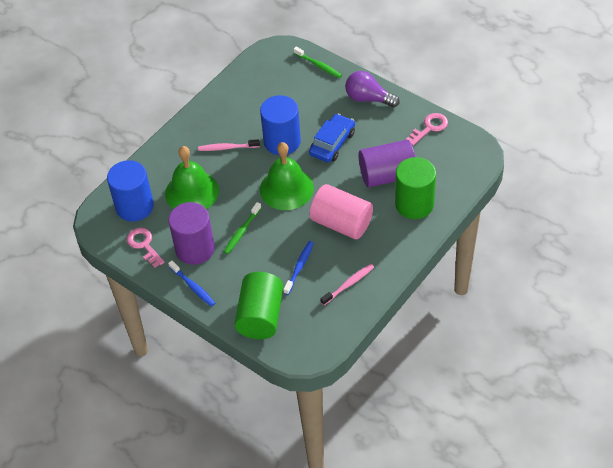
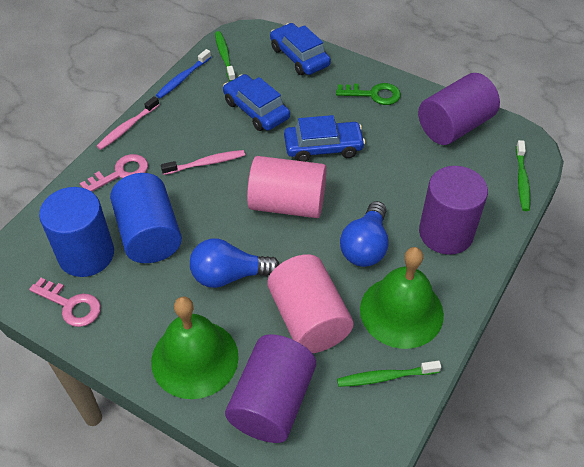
blue car: 1 -> 3
blue light bulb: 0 -> 2
blue toothbrush: 2 -> 1
green cylinder: 2 -> 0
green key: 0 -> 1
green toothbrush: 2 -> 3
pink cylinder: 1 -> 2
purple cylinder: 2 -> 3
purple light bulb: 1 -> 0

